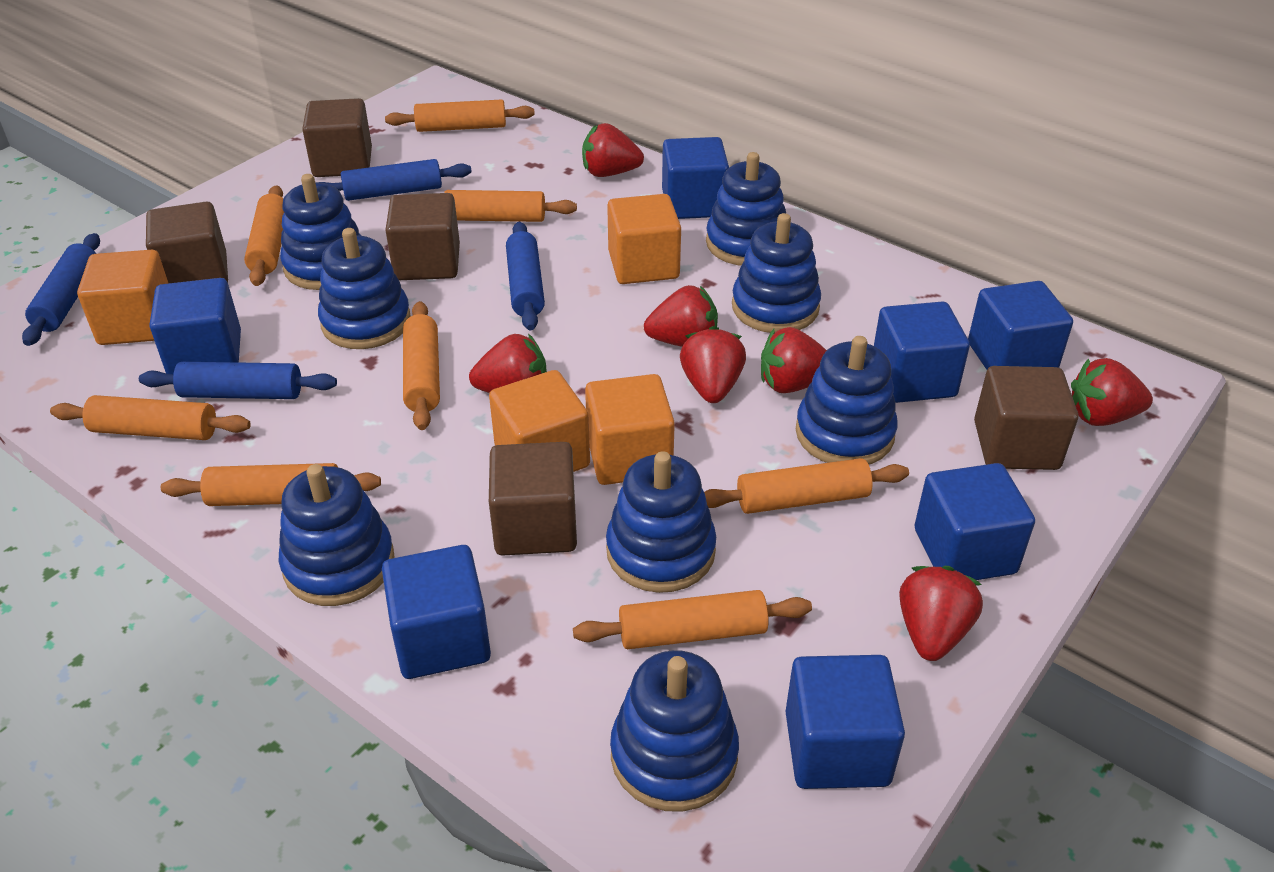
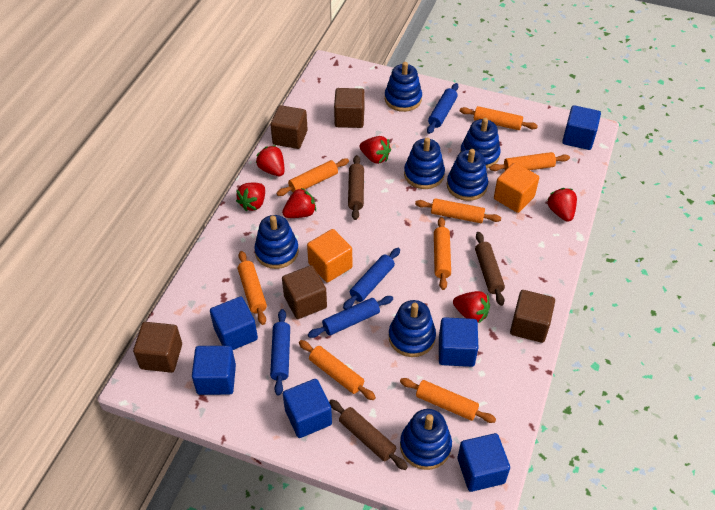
blue cube: 7 -> 6
blue stacking toy: 8 -> 7
brown rolling pin: 0 -> 3
orange cube: 4 -> 2
red strawberry: 7 -> 6

